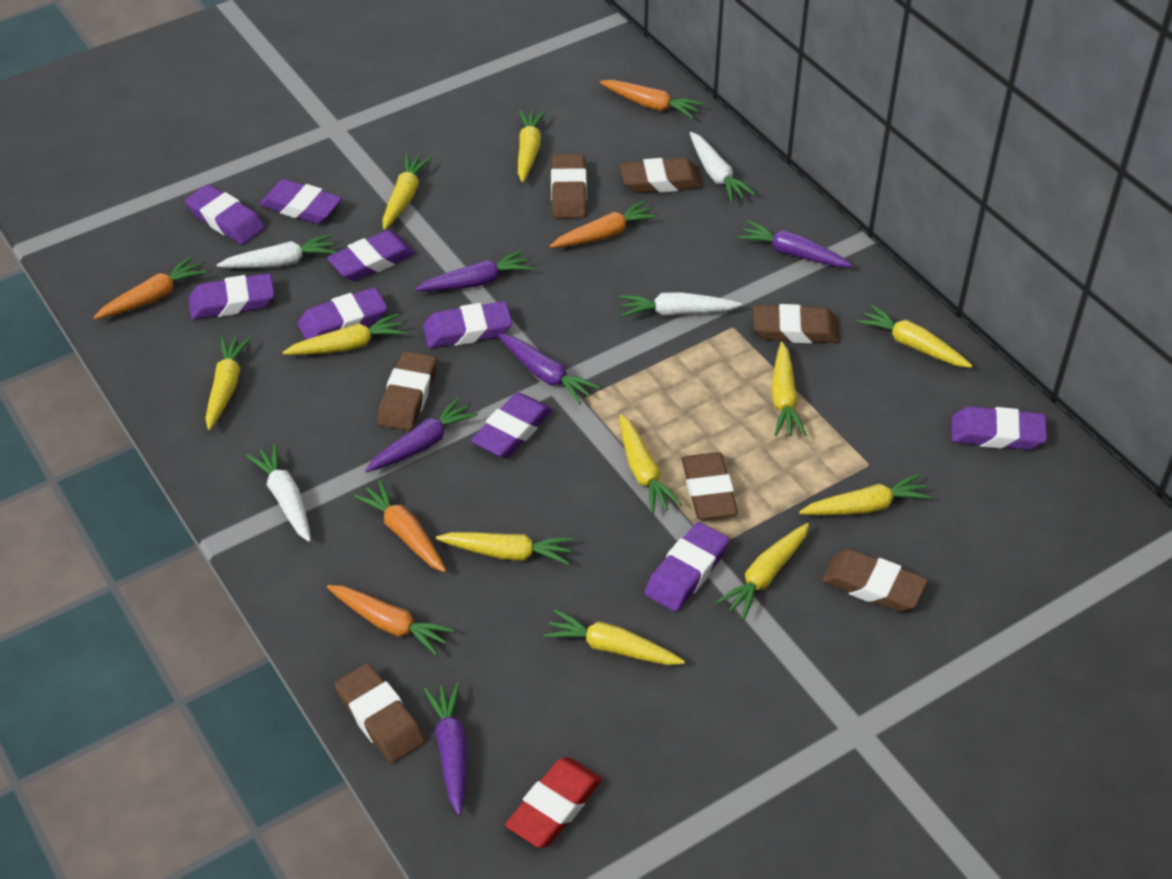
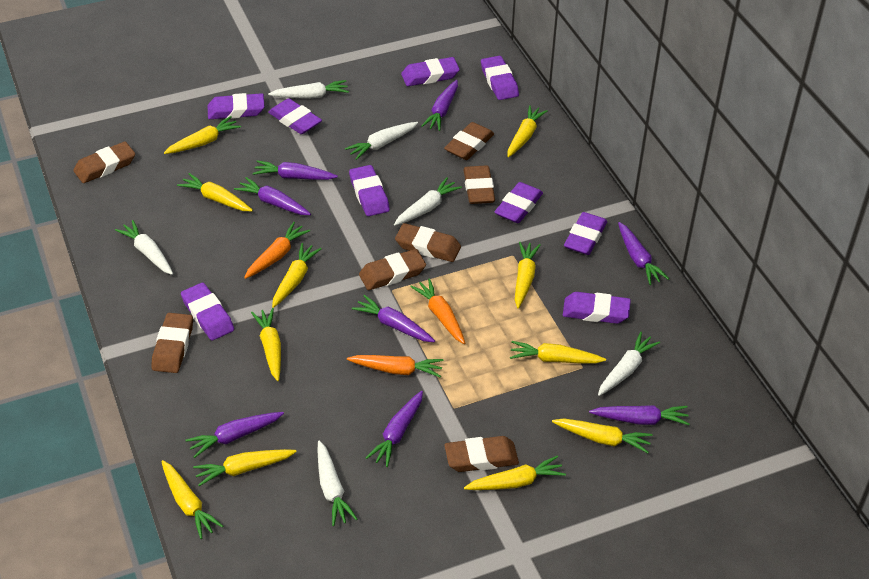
orange carrot: 5 -> 3
purple carrot: 5 -> 8
red eraser: 1 -> 0
white carrot: 4 -> 6

